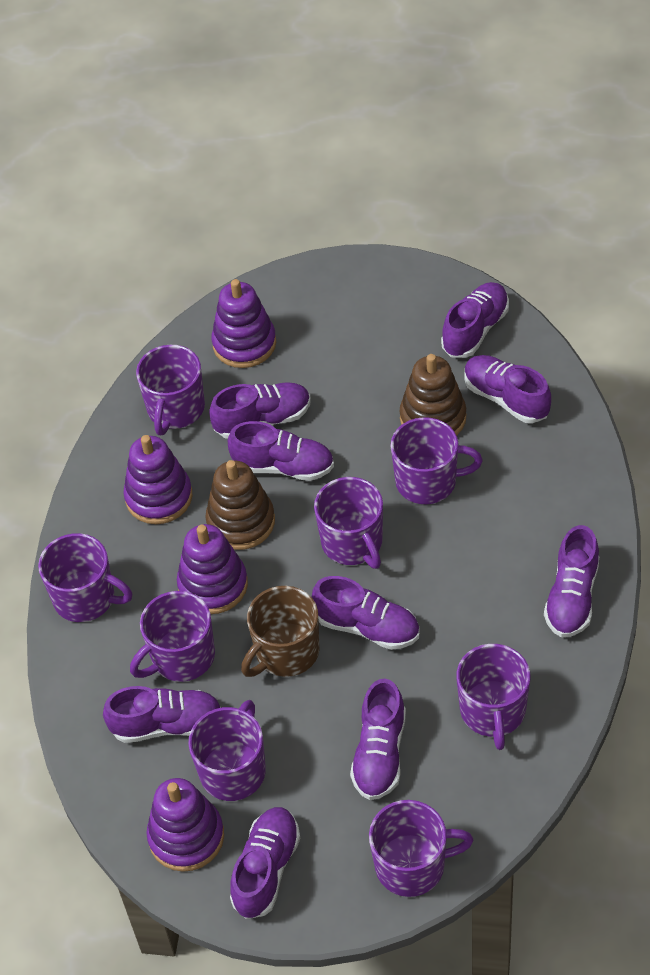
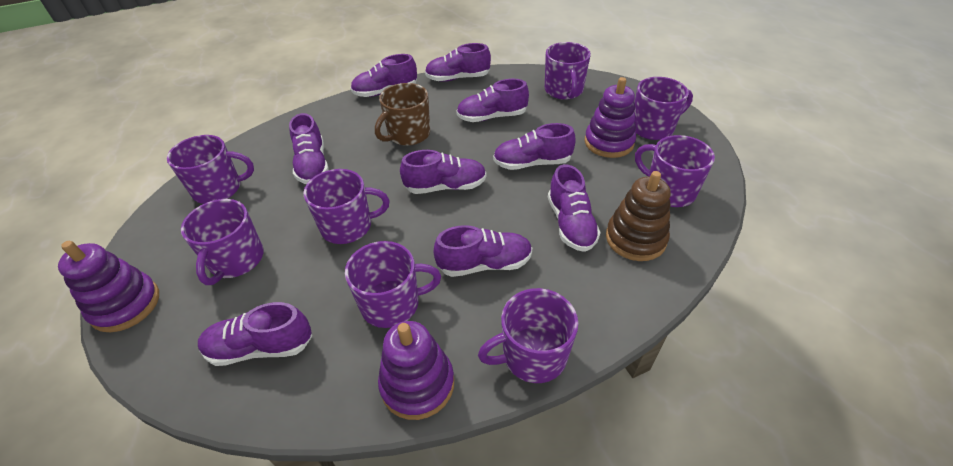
brown stacking toy: 2 -> 1
purple stacking toy: 4 -> 3

